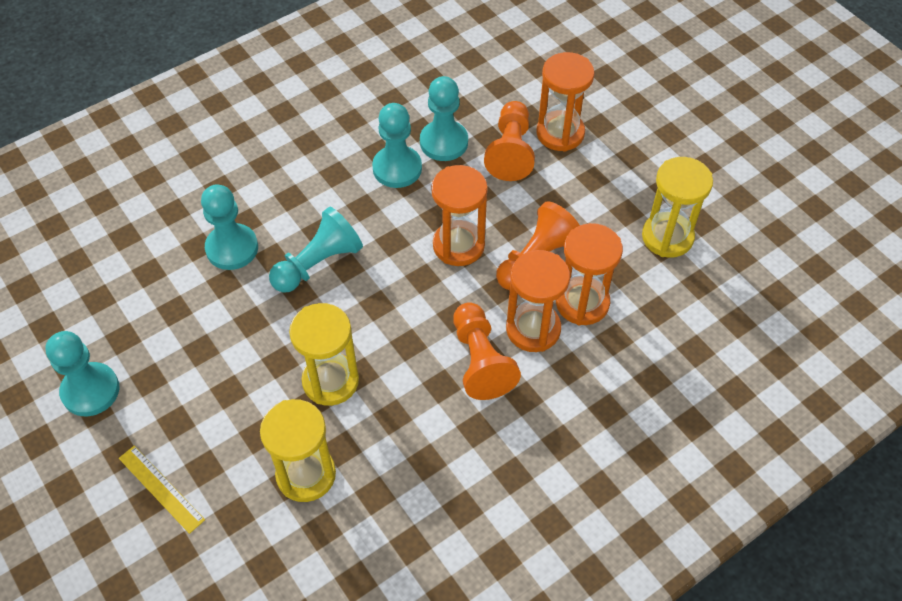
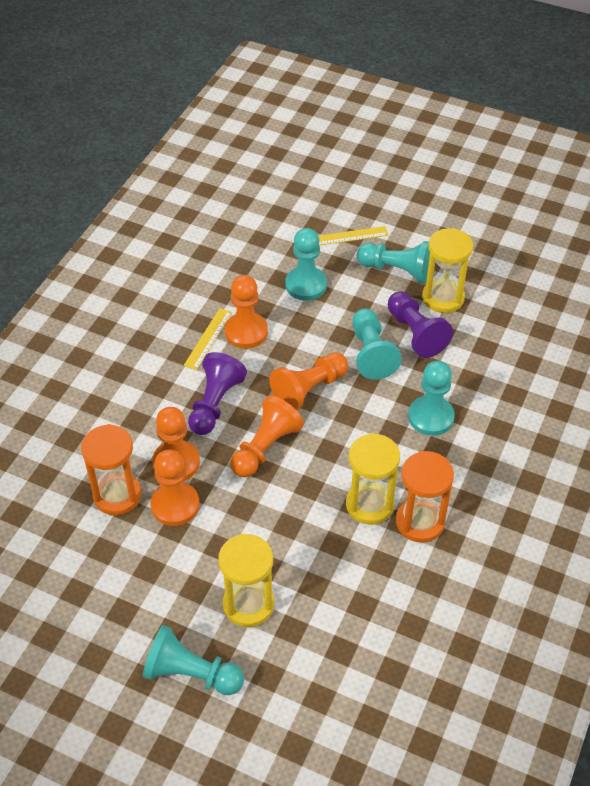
orange hourglass: 4 -> 2
orange pawn: 3 -> 5
purple pawn: 0 -> 2
yellow ruler: 1 -> 2

